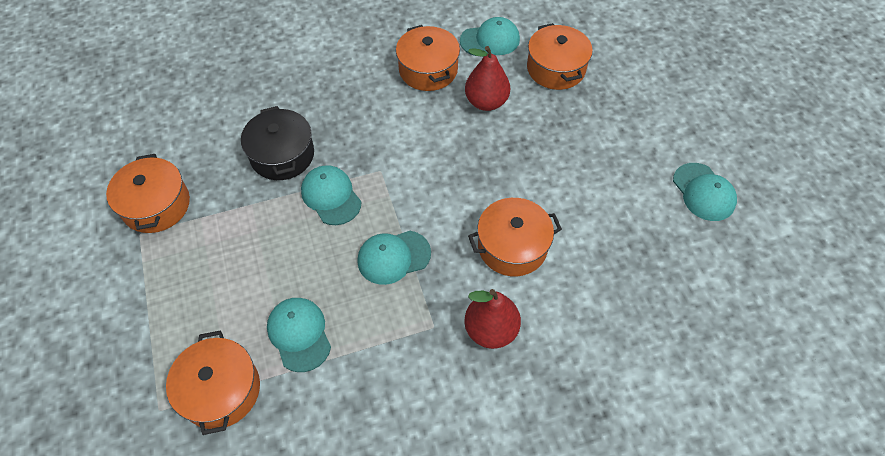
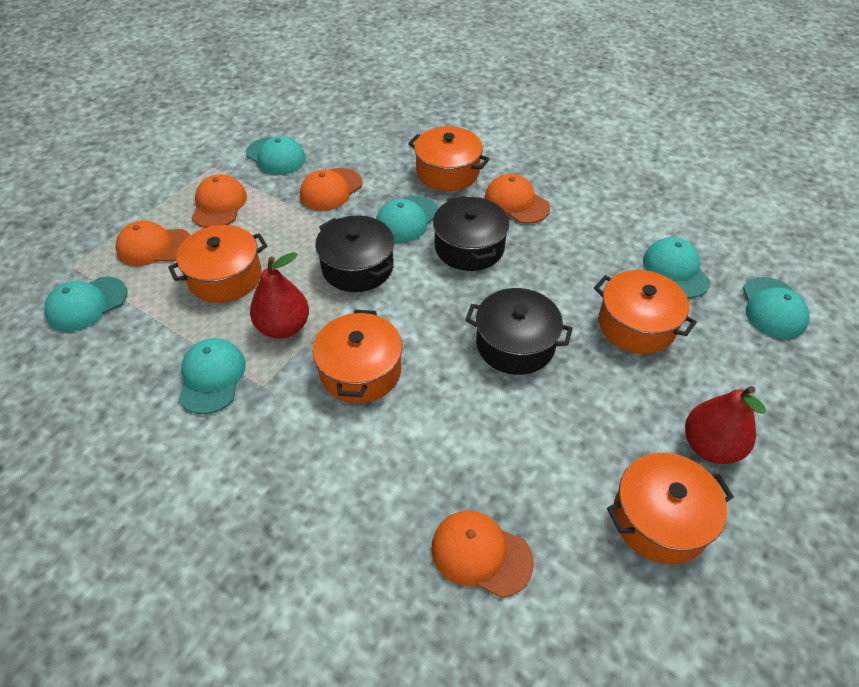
black pot: 1 -> 3
orange cap: 0 -> 5
turquoise cap: 5 -> 6

